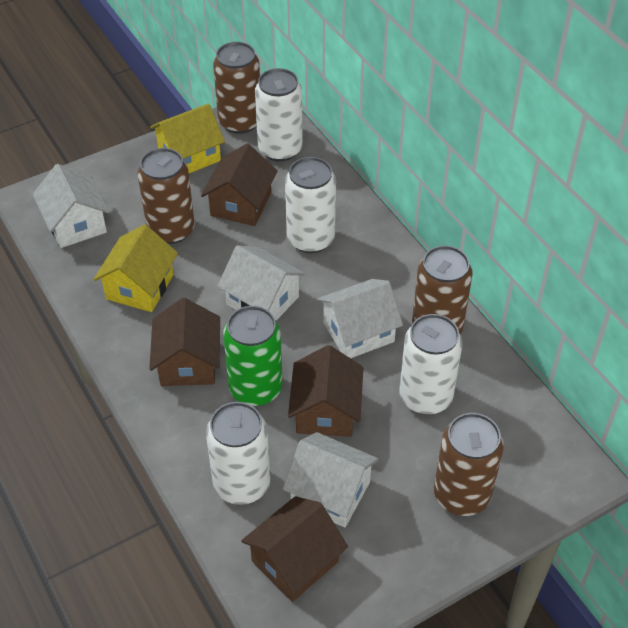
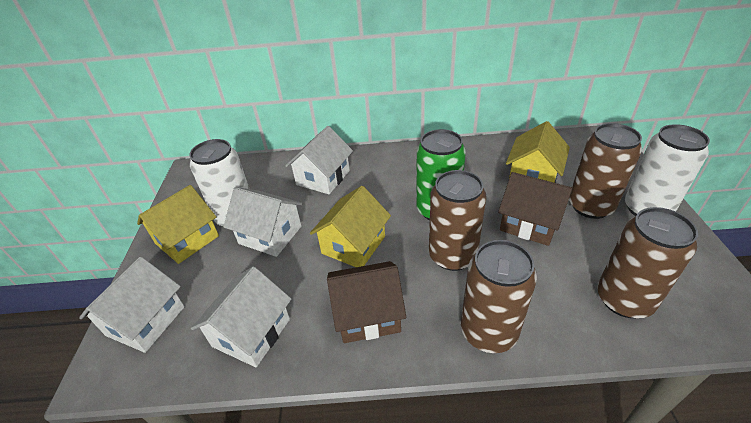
brown house: 4 -> 2
white can: 4 -> 2
yellow house: 2 -> 3

